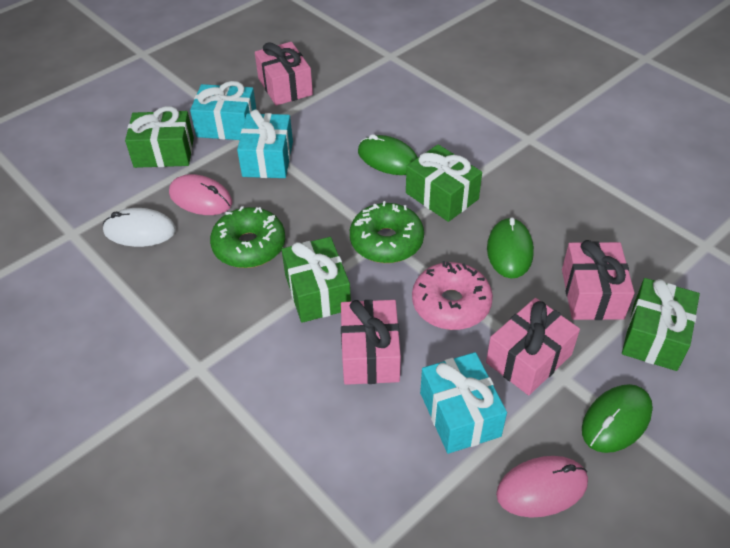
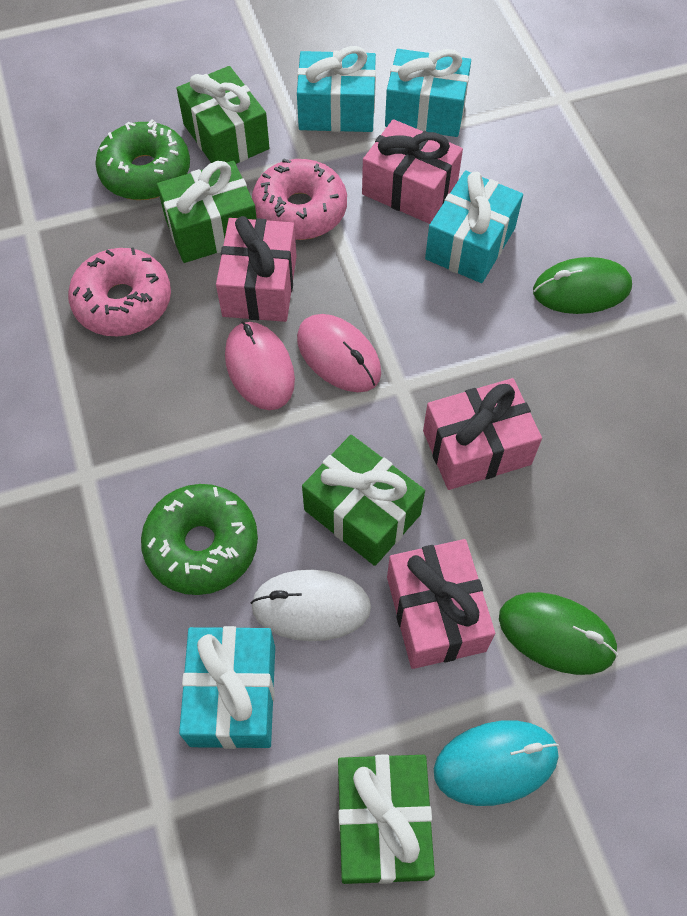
green mouse: 3 -> 2
pink donut: 1 -> 2
turquoise gift: 3 -> 4
turquoise mouse: 0 -> 1

